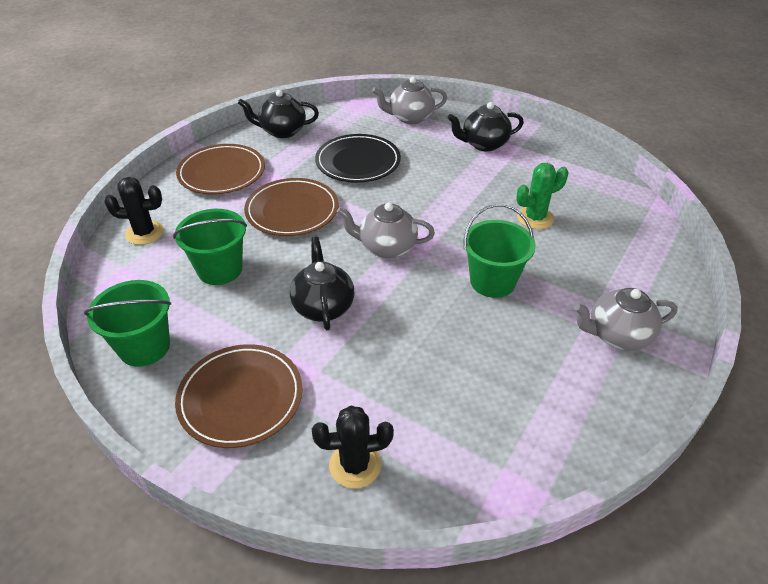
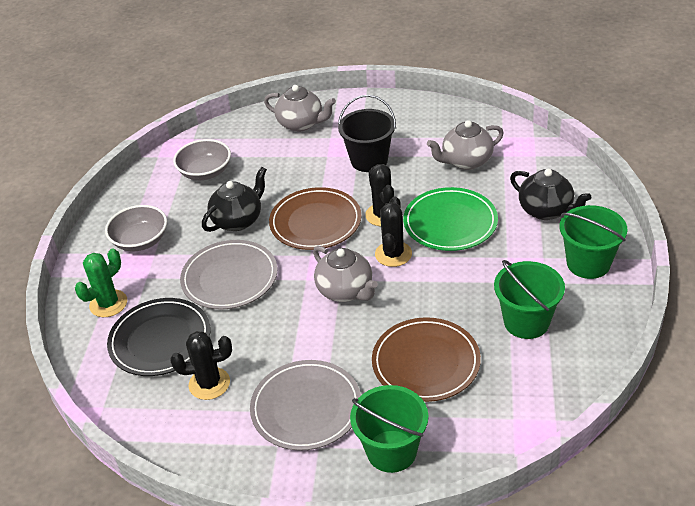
black bucket: 0 -> 1
black cactus: 2 -> 3
black teapot: 3 -> 2
brown plate: 3 -> 2
green plate: 0 -> 1
grey bowl: 0 -> 2
grey plate: 0 -> 2

